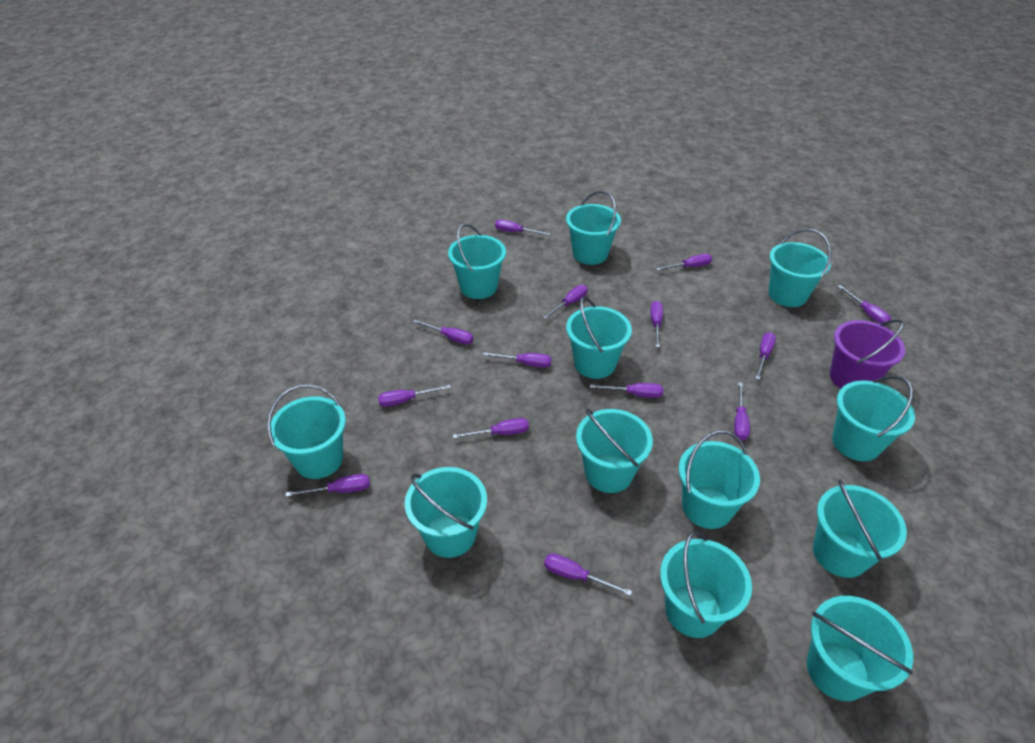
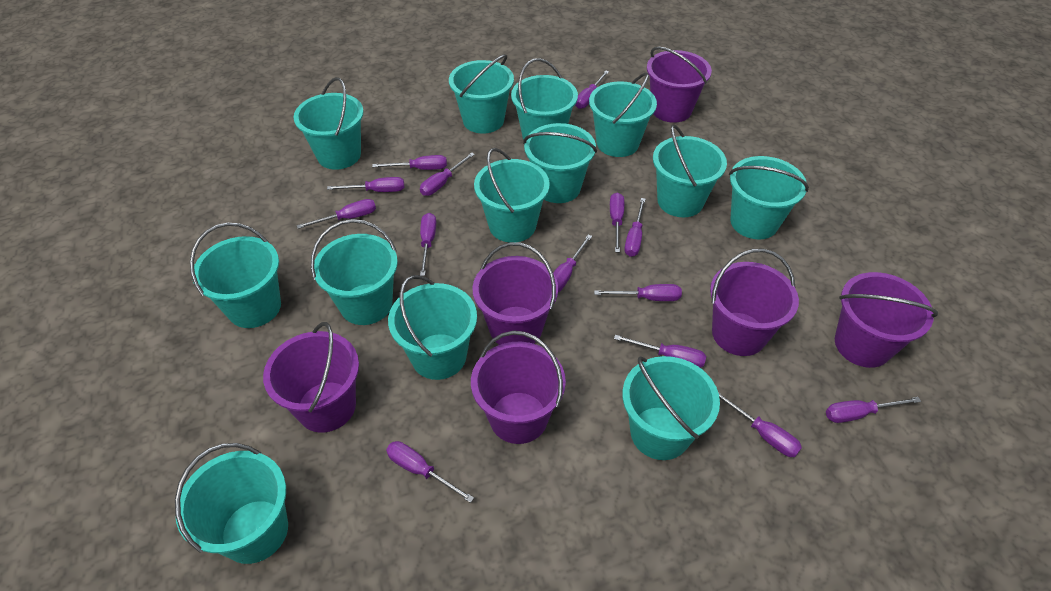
purple bucket: 1 -> 6
turquoise bucket: 12 -> 13

